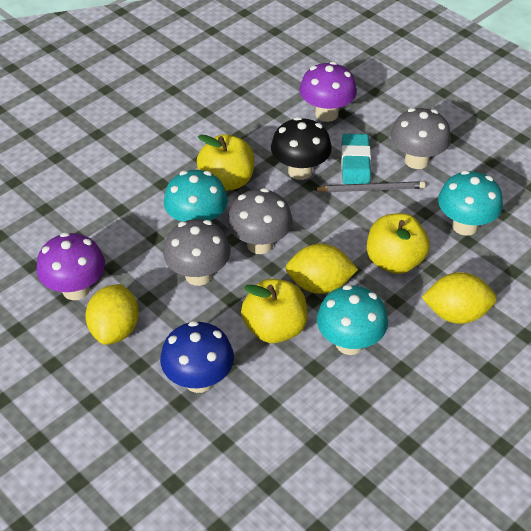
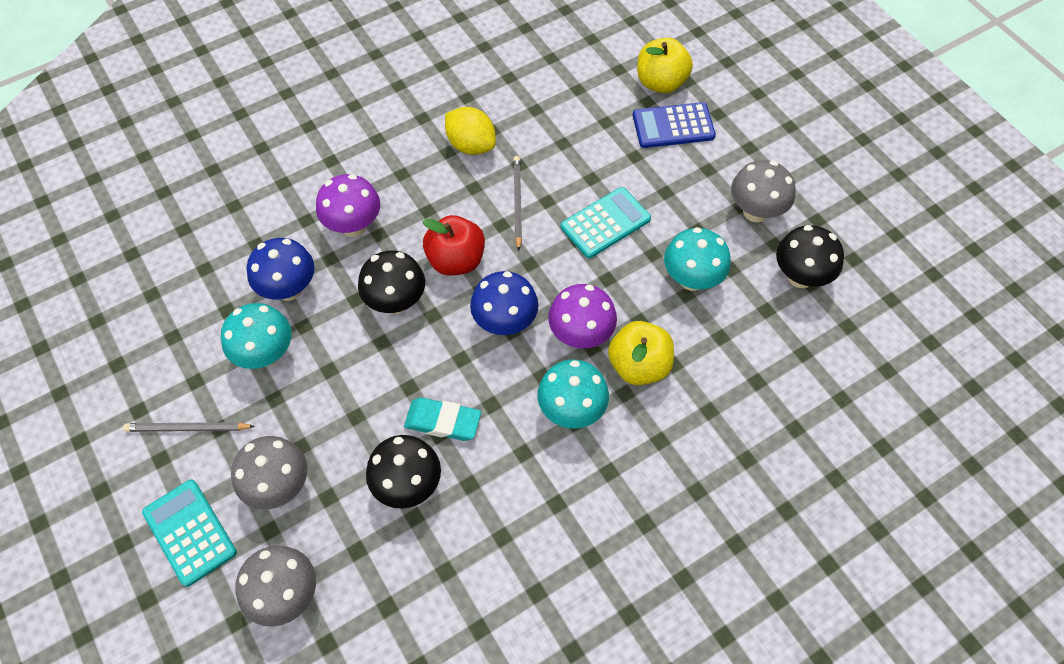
black mushroom: 1 -> 3
blue calculator: 0 -> 1
blue mushroom: 1 -> 2
grey pencil: 1 -> 2
red apple: 0 -> 1
turquoise calculator: 0 -> 2
yellow apple: 3 -> 2
yellow lemon: 3 -> 1

